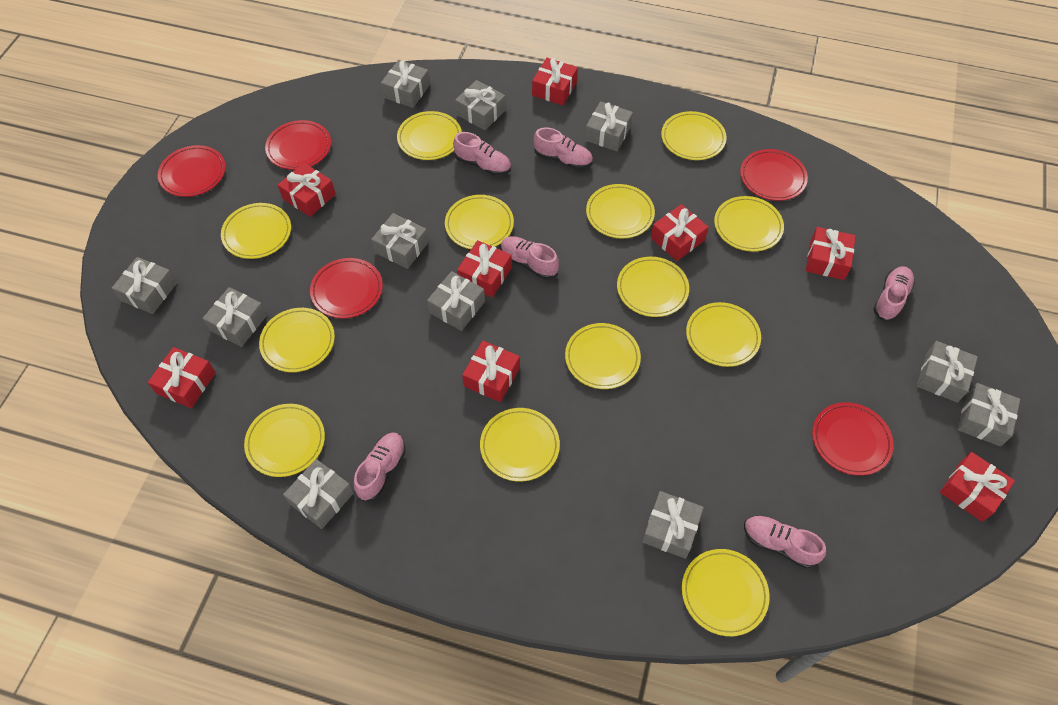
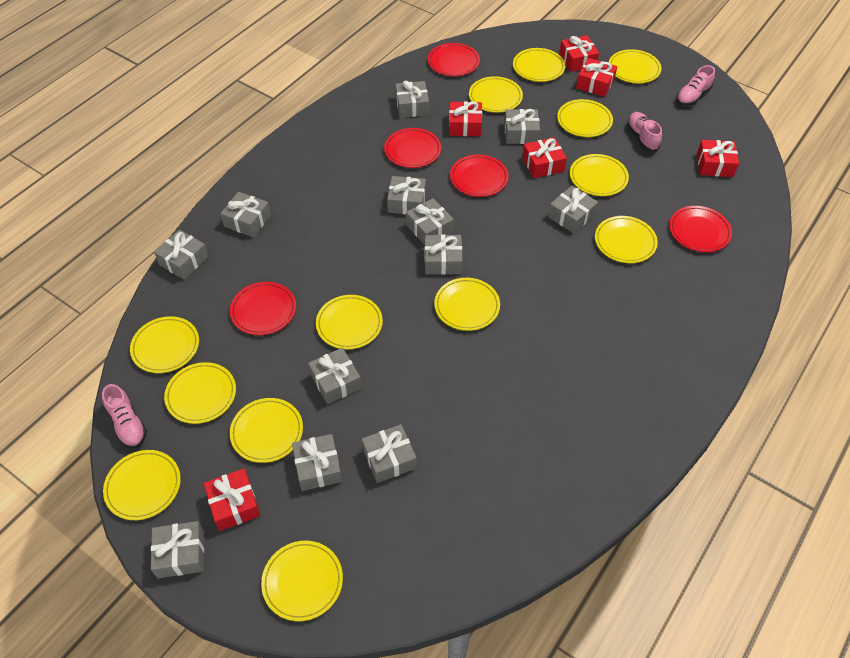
grey gift: 11 -> 12
pink shoe: 6 -> 3
red gift: 8 -> 6

